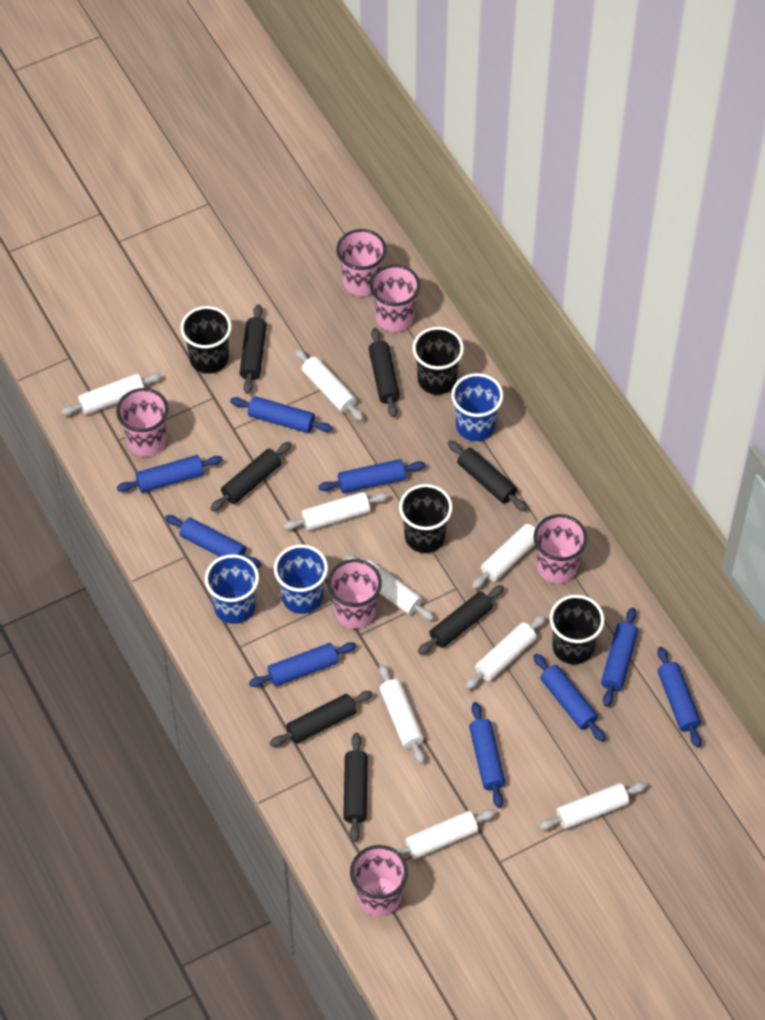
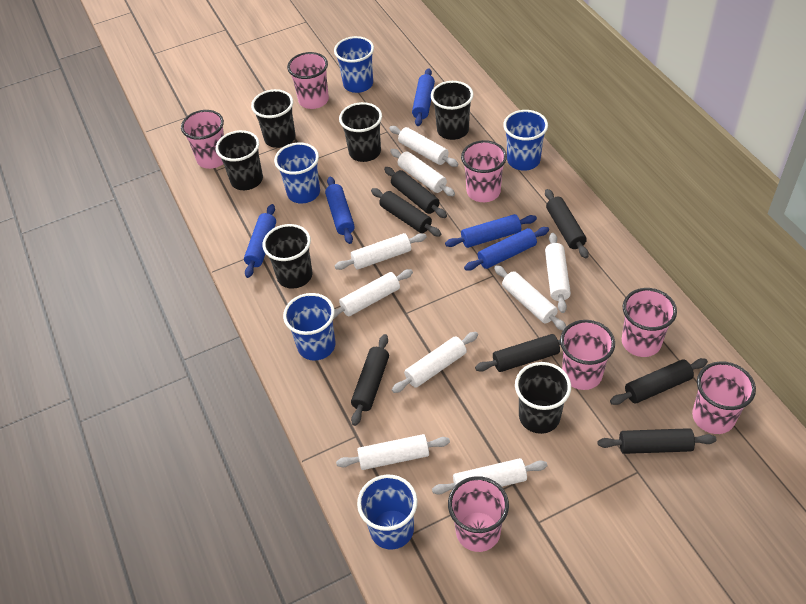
black cup: 4 -> 6
blue cup: 3 -> 5
blue rolling pin: 9 -> 5
pink cup: 6 -> 7

